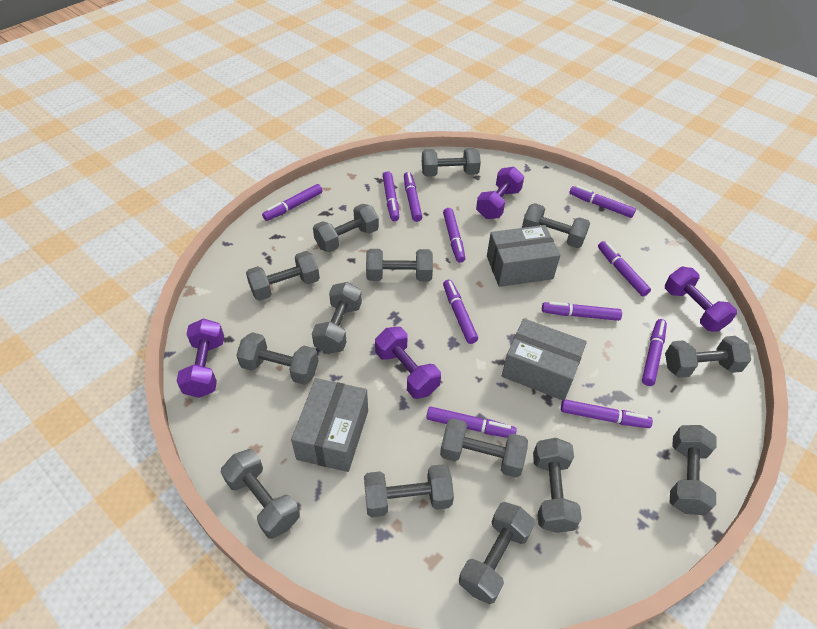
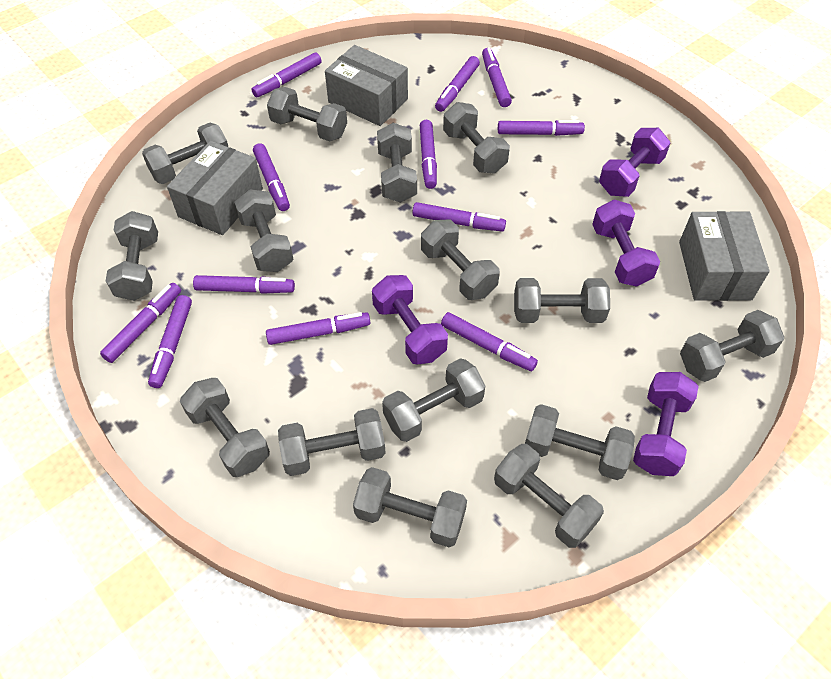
grey dumbbell: 14 -> 15
purple marker: 11 -> 12

